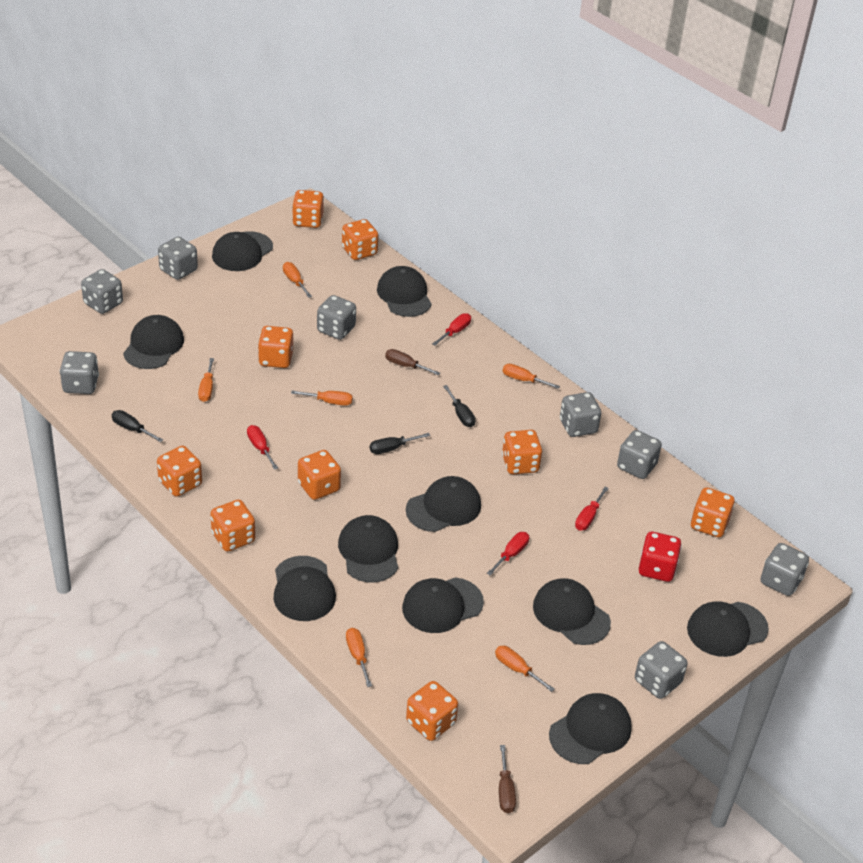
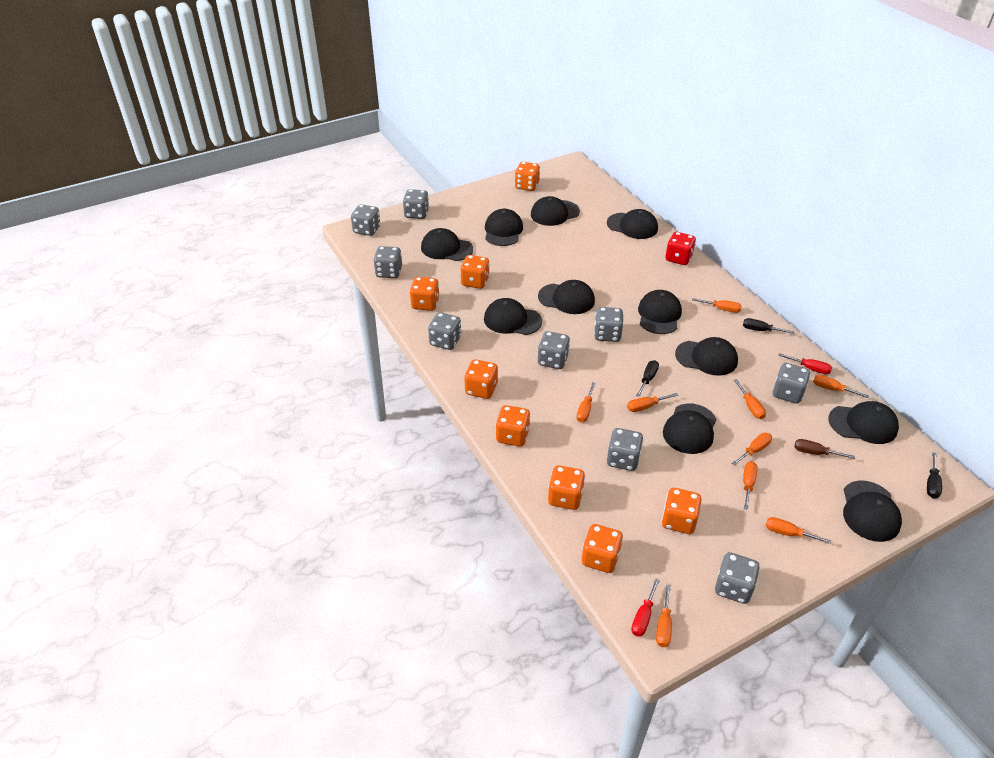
black cap: 10 -> 11
brown screwdriver: 2 -> 1
grey dice: 8 -> 9
orange dice: 9 -> 8
orange screwdriver: 6 -> 9
red screwdriver: 4 -> 2

